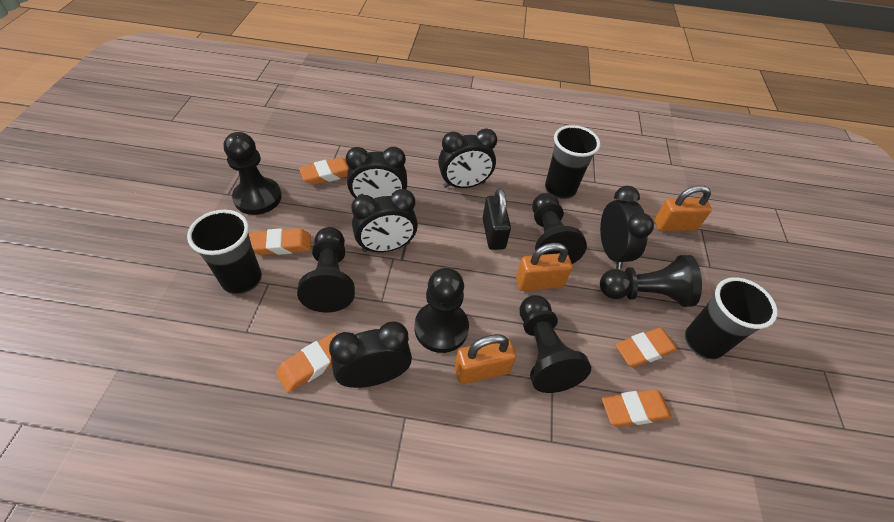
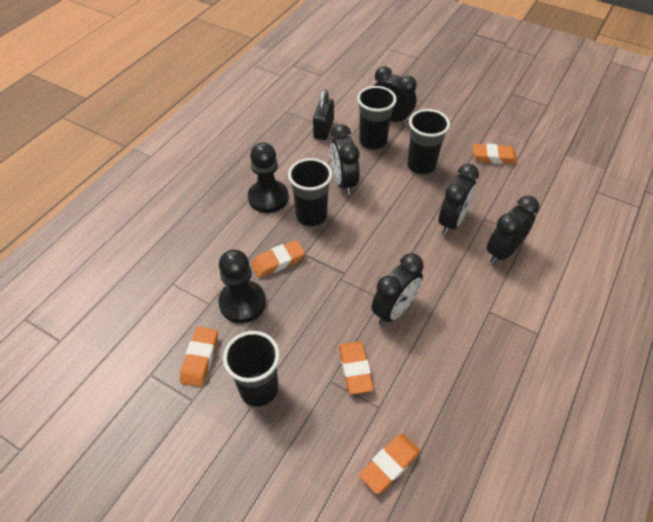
black cup: 3 -> 4
black pawn: 6 -> 2
orange padlock: 3 -> 0

